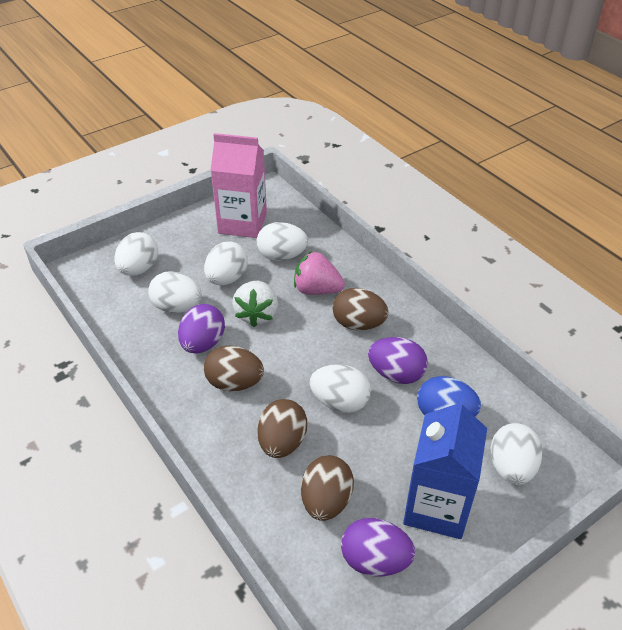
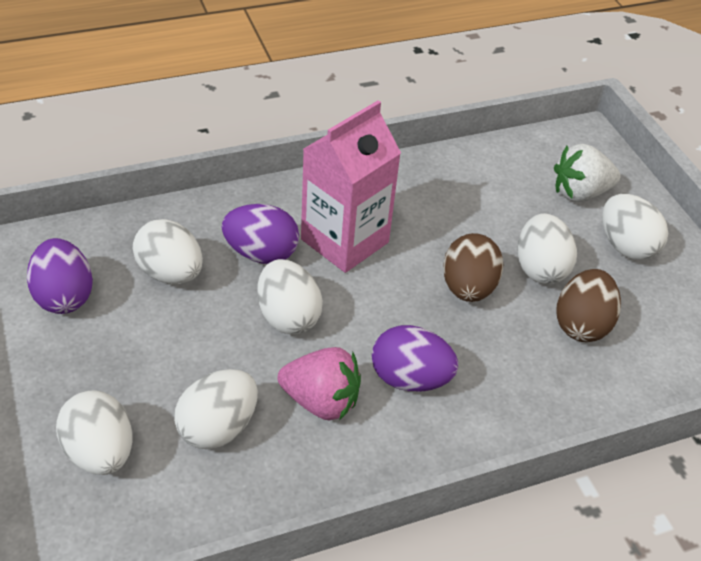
blue carton: 1 -> 0
blue egg: 1 -> 0
brown egg: 4 -> 2

